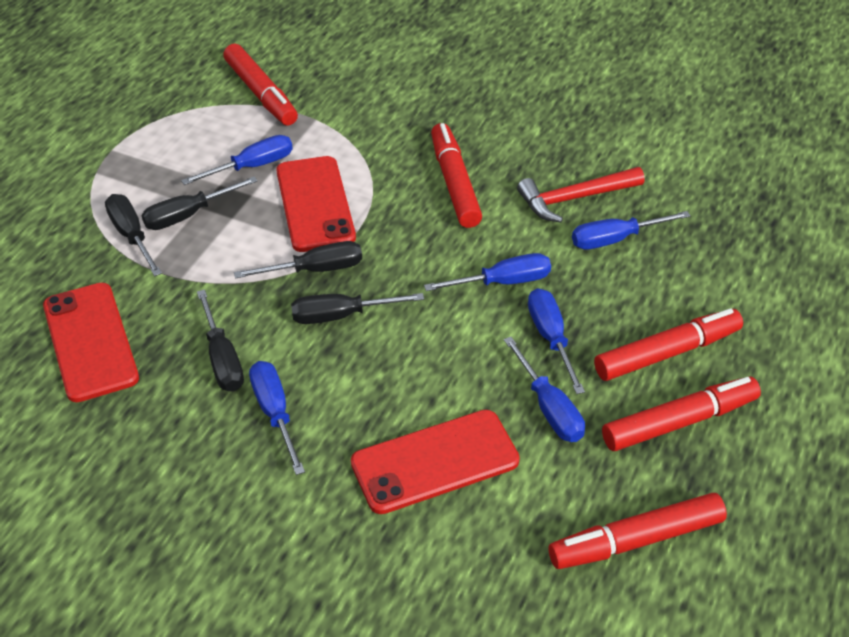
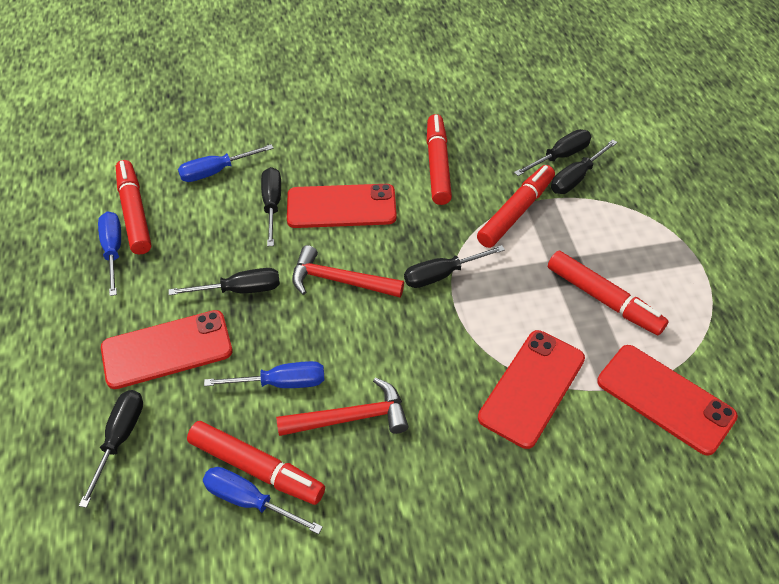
black screwdriver: 5 -> 6
blue screwdriver: 6 -> 4
red hammer: 1 -> 2
red phone: 3 -> 4

